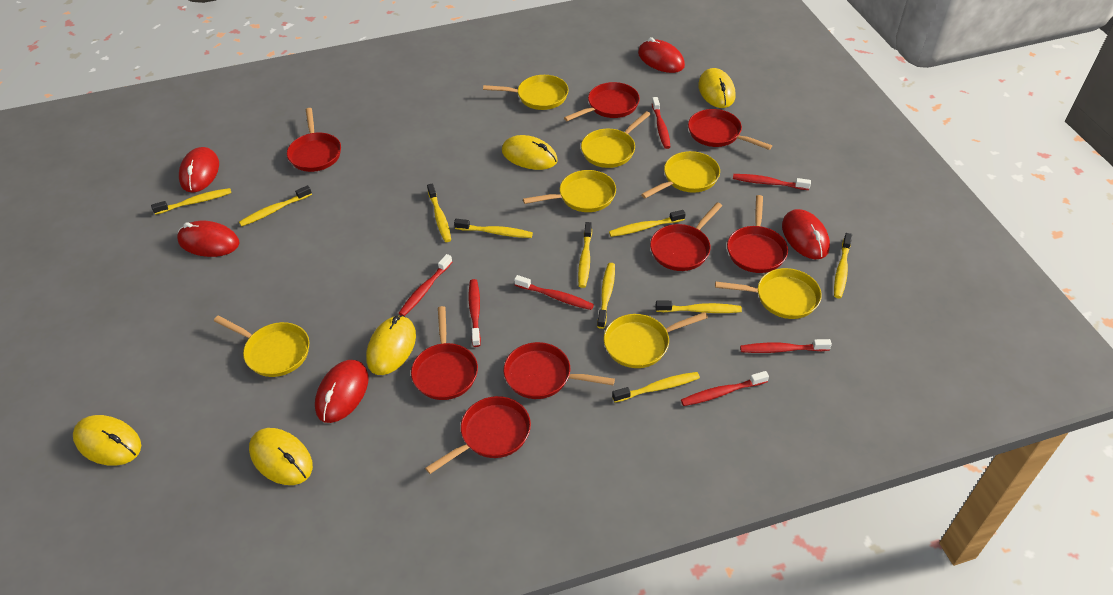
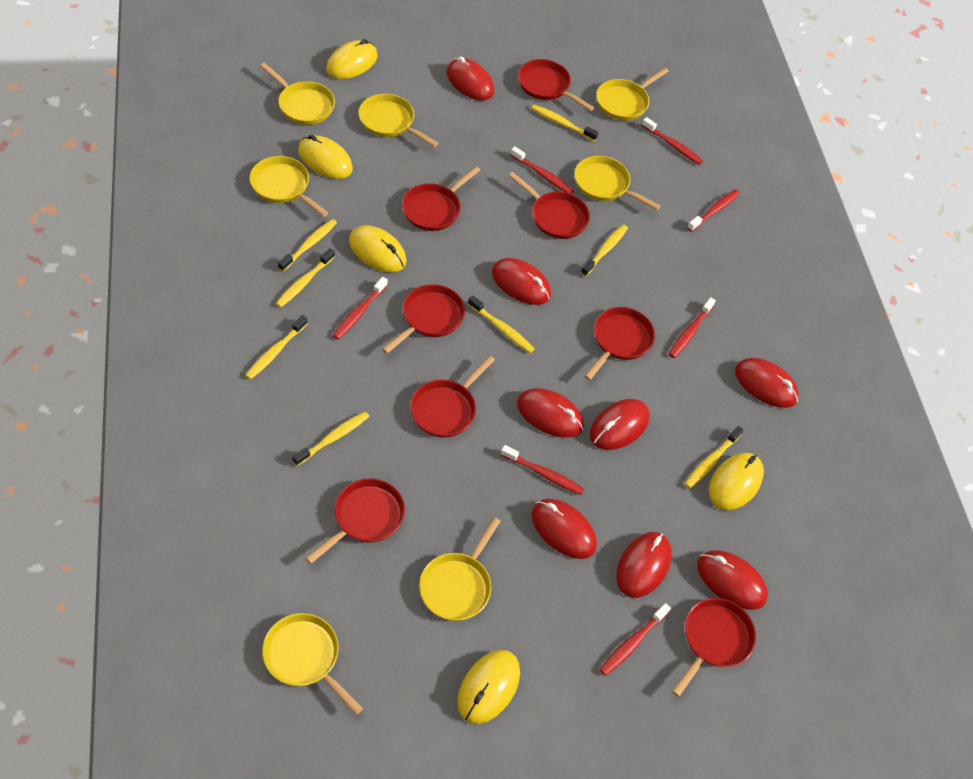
red mouse: 5 -> 8
yellow toothbrush: 10 -> 8

